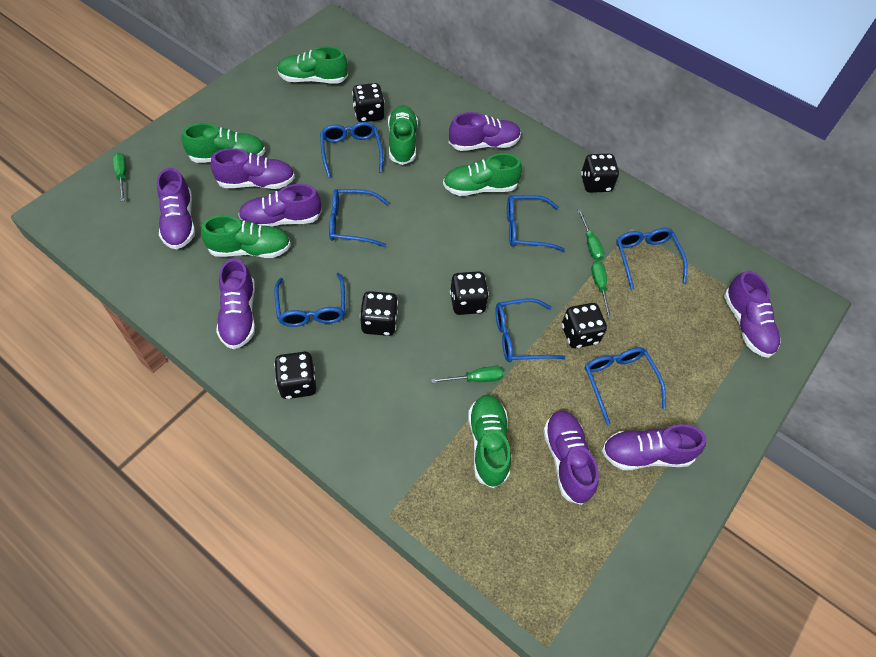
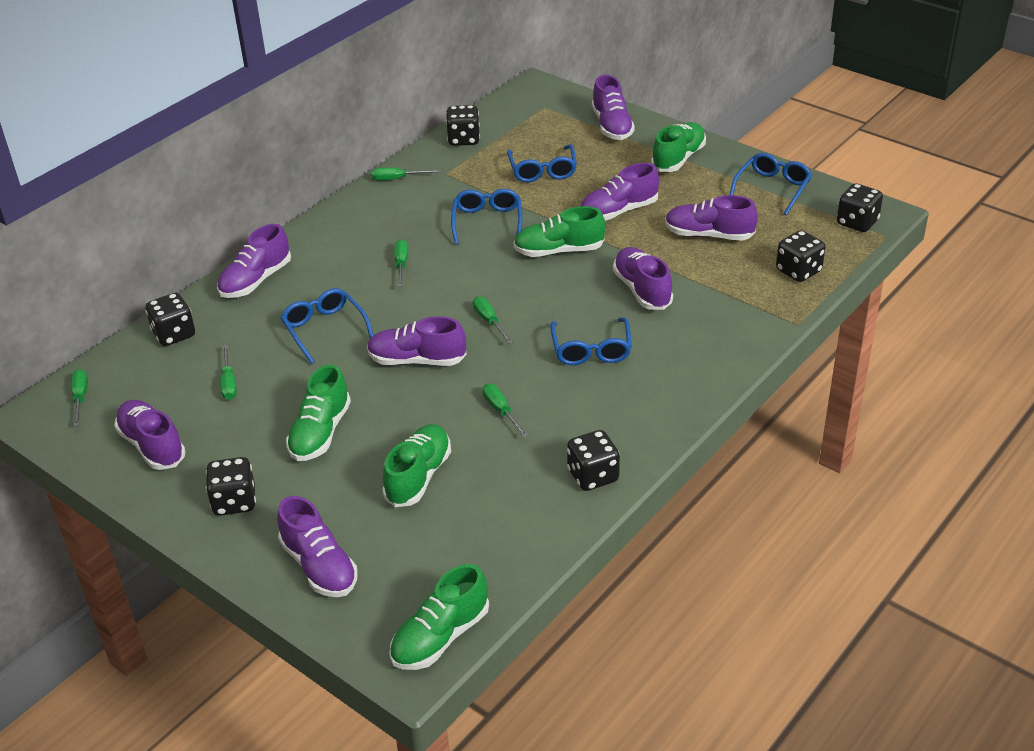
blue glasses: 7 -> 5
green screwdriver: 4 -> 6
green shoe: 6 -> 5

